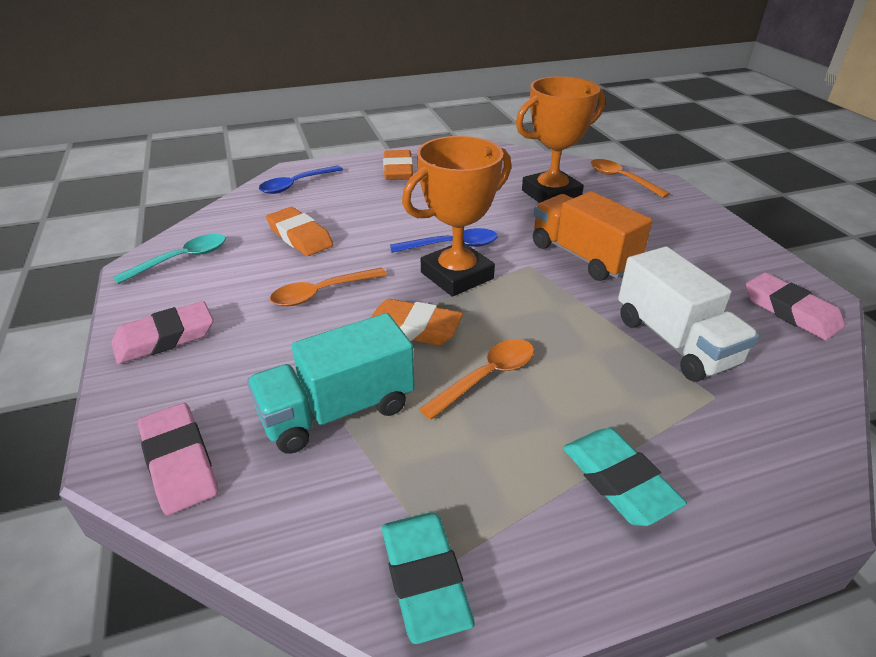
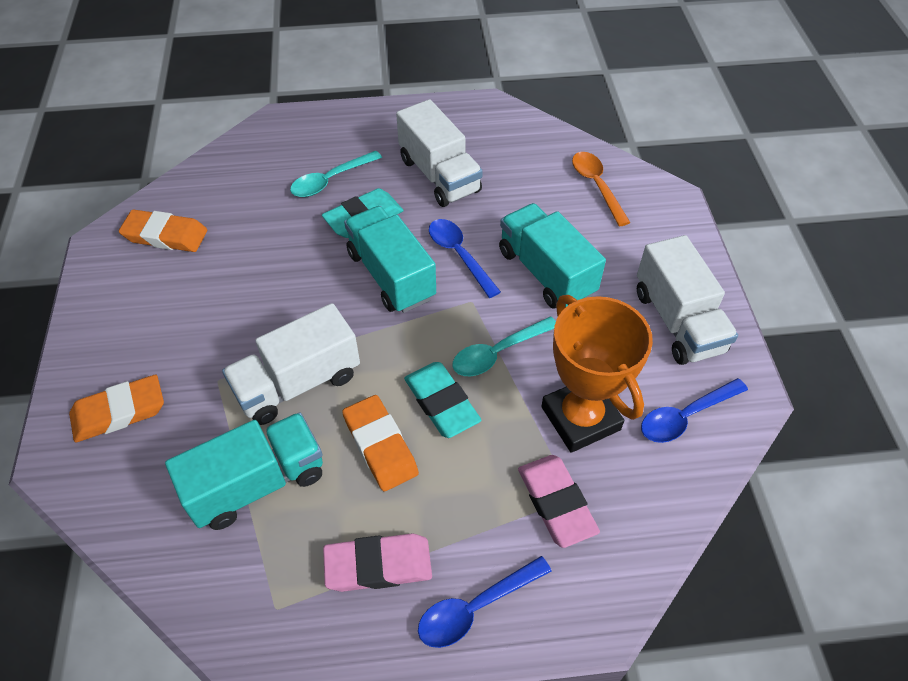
blue spoon: 2 -> 3
orange spoon: 3 -> 1
orange trophy: 2 -> 1
orange truck: 1 -> 0
pink eraser: 3 -> 2
turquoise spoon: 1 -> 2
turquoise truck: 1 -> 3
white truck: 1 -> 3

